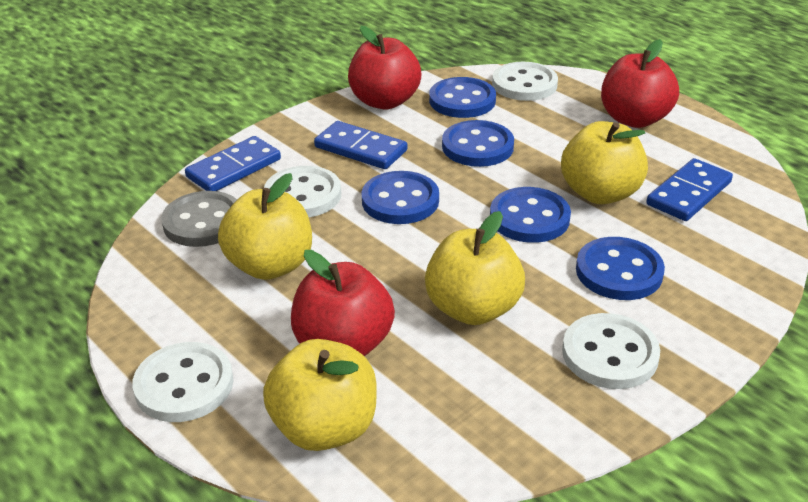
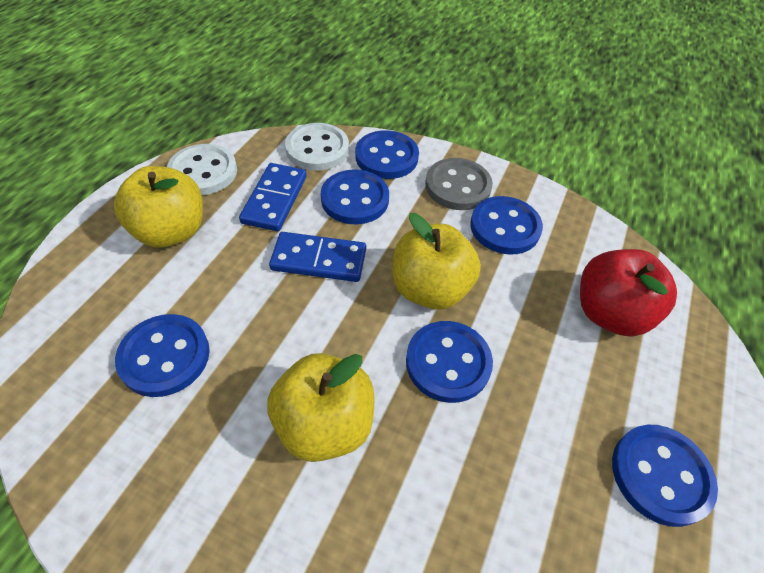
blue button: 5 -> 6
blue domino: 3 -> 2
red apple: 3 -> 1
white button: 4 -> 2
yellow apple: 4 -> 3

